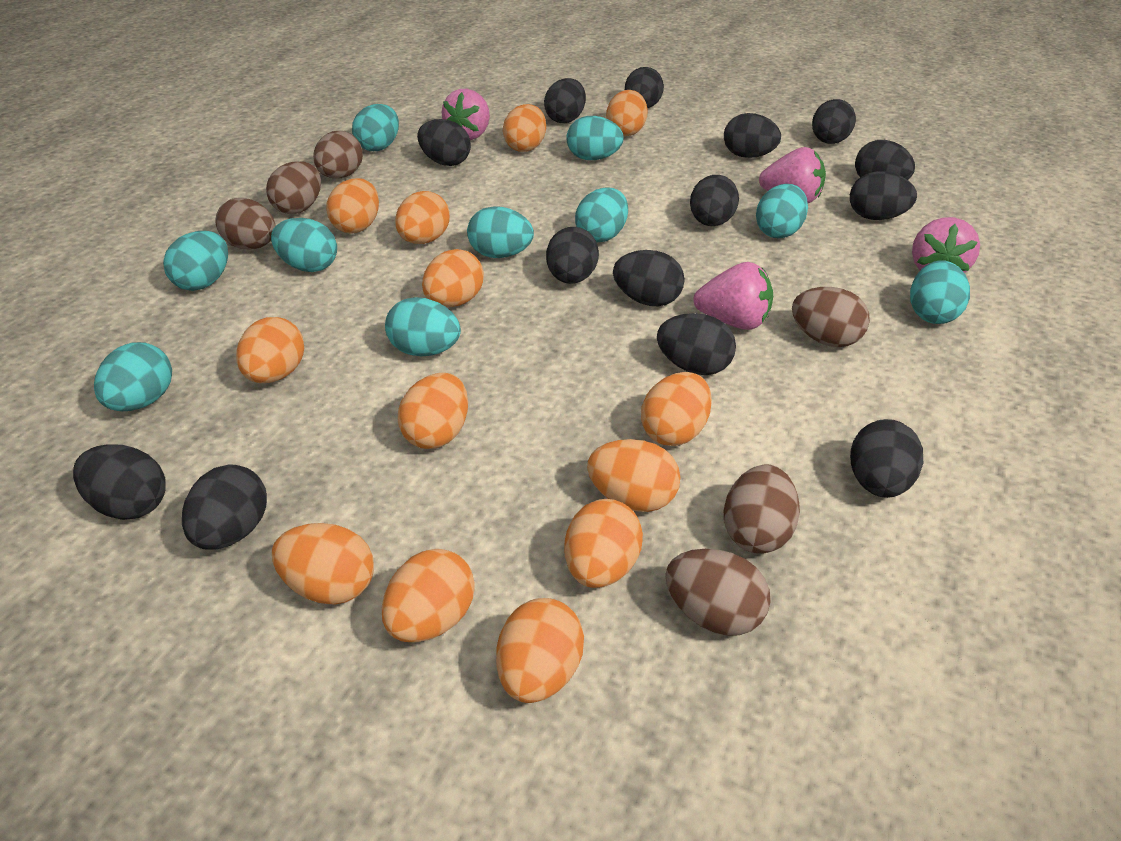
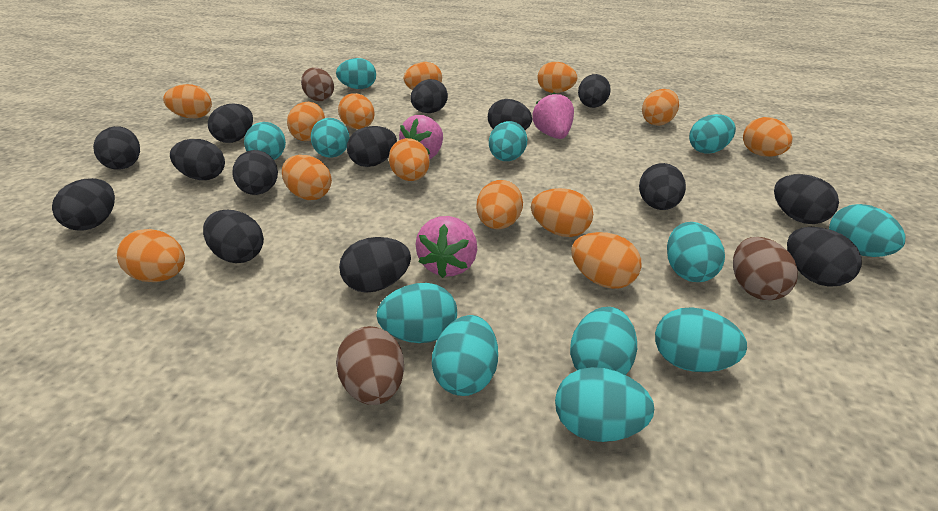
brown egg: 6 -> 3
pink strawberry: 4 -> 3
turquoise egg: 10 -> 12

